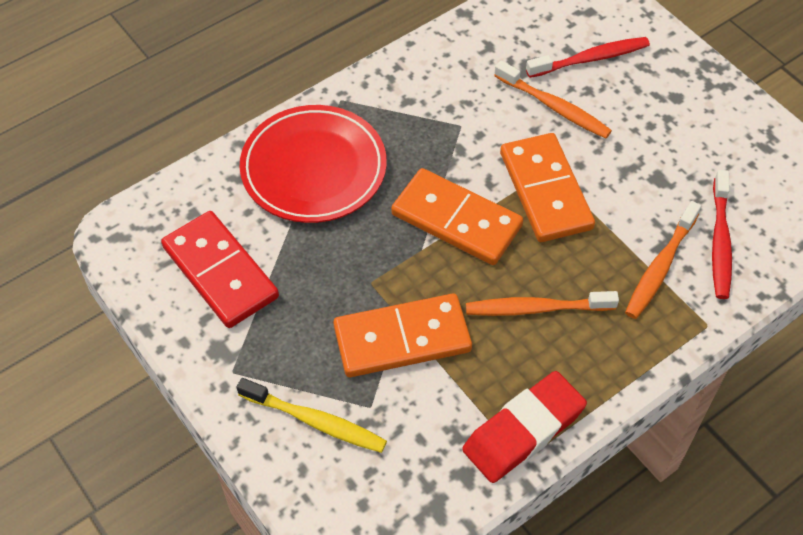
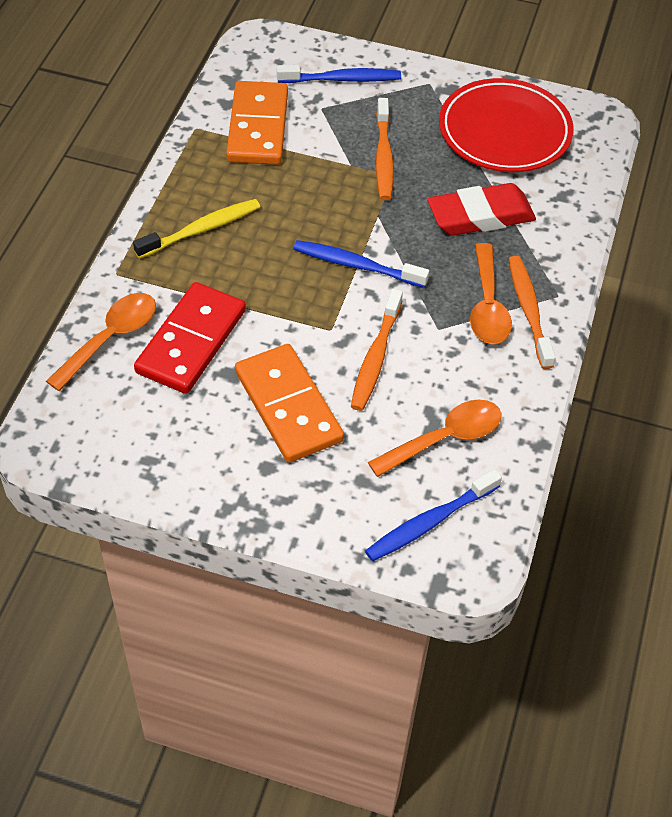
blue toothbrush: 0 -> 3
orange domino: 3 -> 2
orange spoon: 0 -> 3
red toothbrush: 2 -> 0

